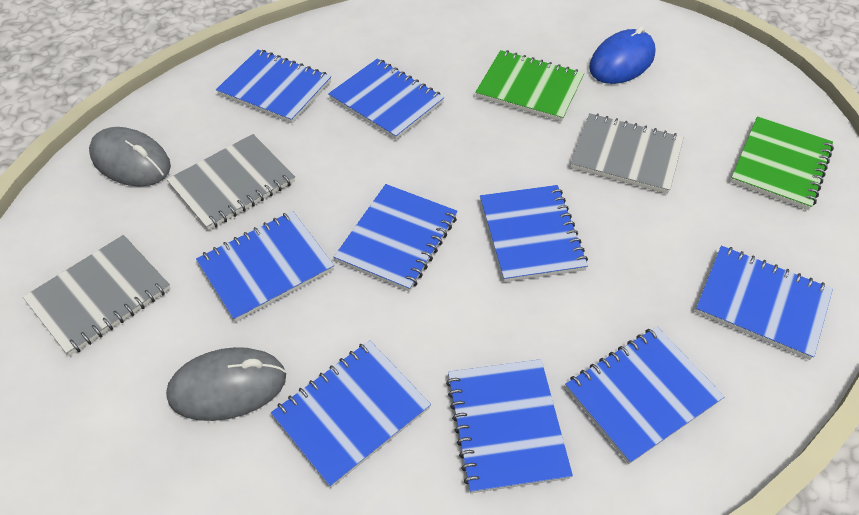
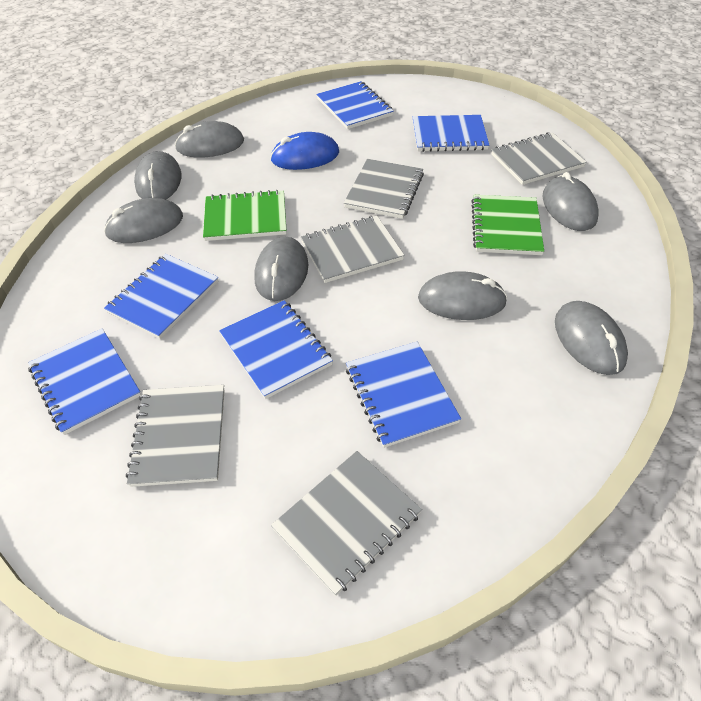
blue notebook: 9 -> 6
grey mouse: 2 -> 7
grey notebook: 3 -> 5

